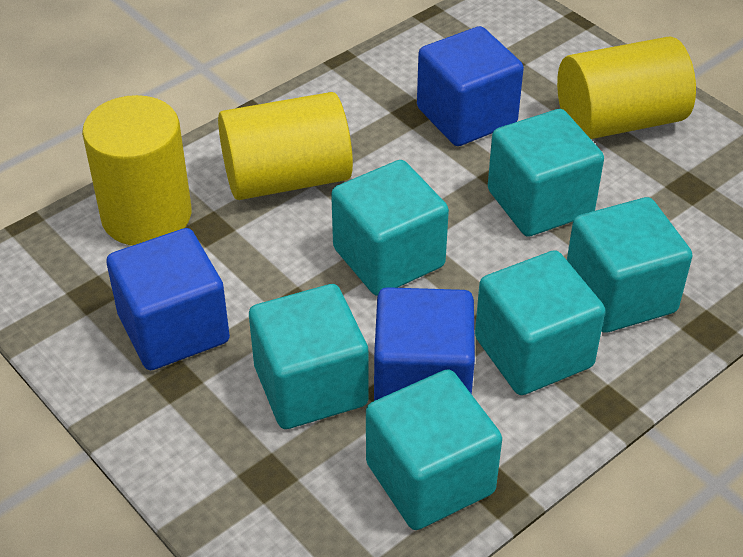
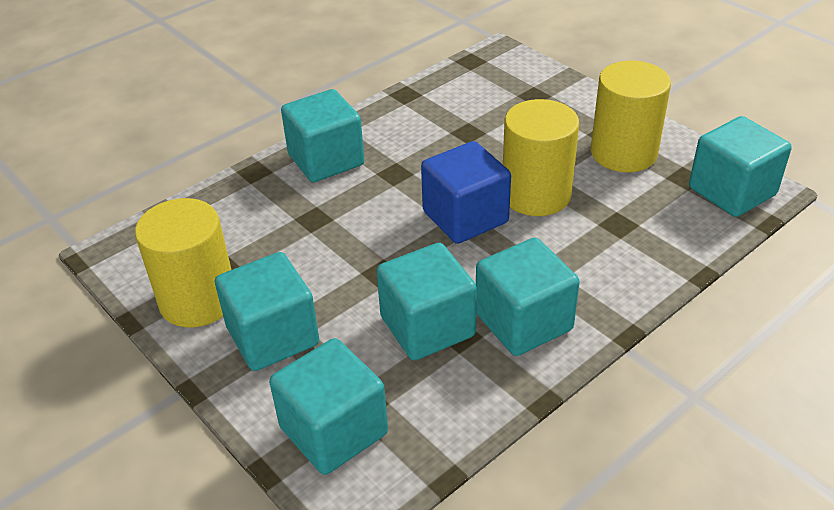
blue cube: 3 -> 1

